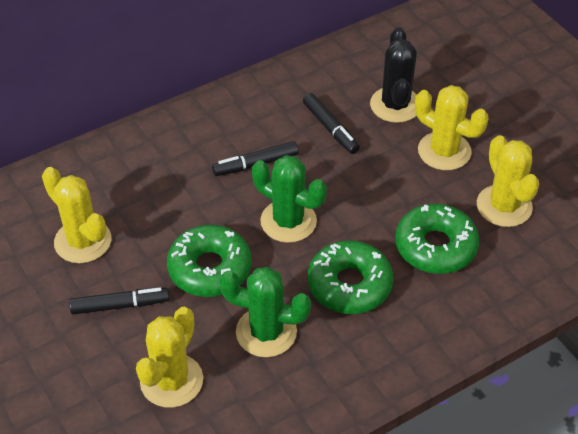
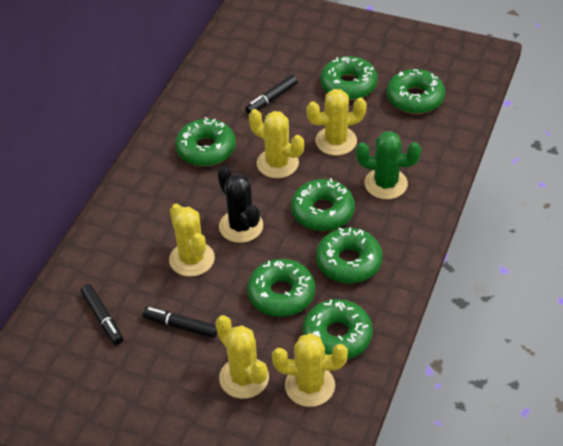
green cactus: 2 -> 1
green donut: 3 -> 7
yellow cactus: 4 -> 5

